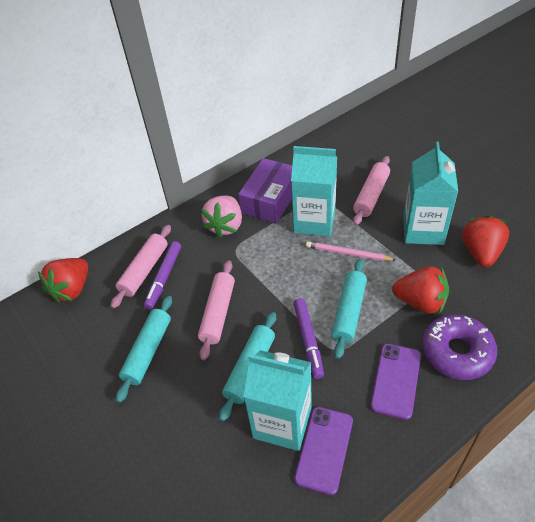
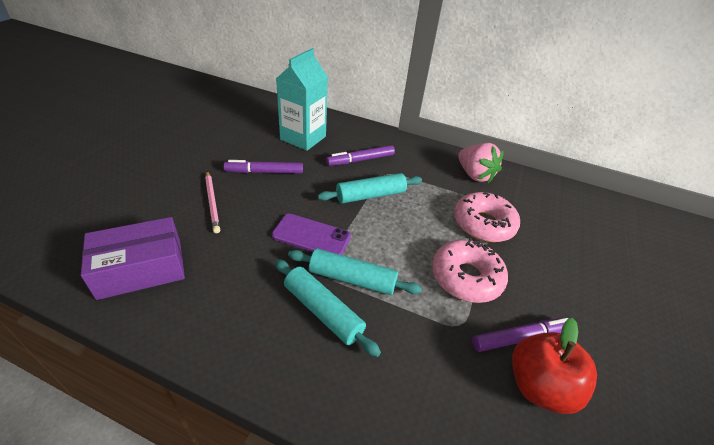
pink donut: 0 -> 2
pink rolling pin: 3 -> 0
purple donut: 1 -> 0
purple marker: 2 -> 3
purple phone: 2 -> 1
red apple: 0 -> 1
red strawberry: 3 -> 0
turquoise carton: 3 -> 1

